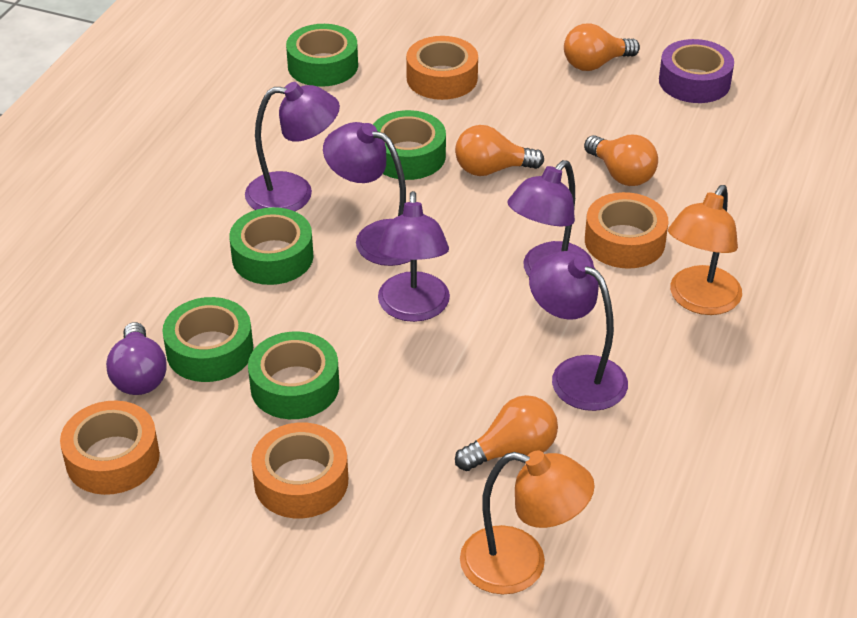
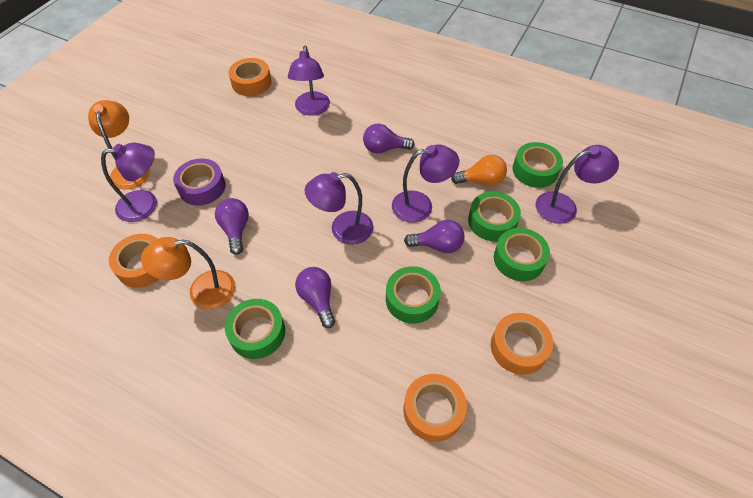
orange light bulb: 4 -> 1
purple light bulb: 1 -> 4

